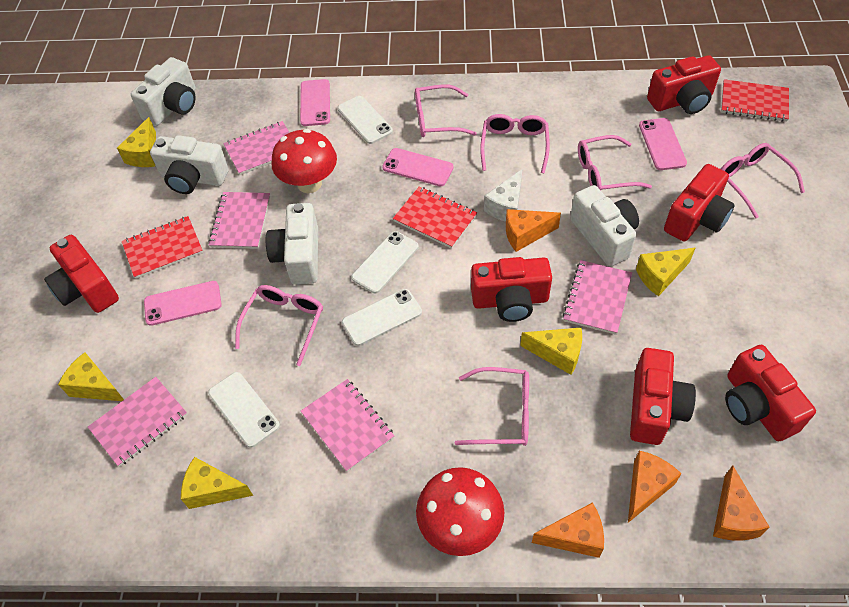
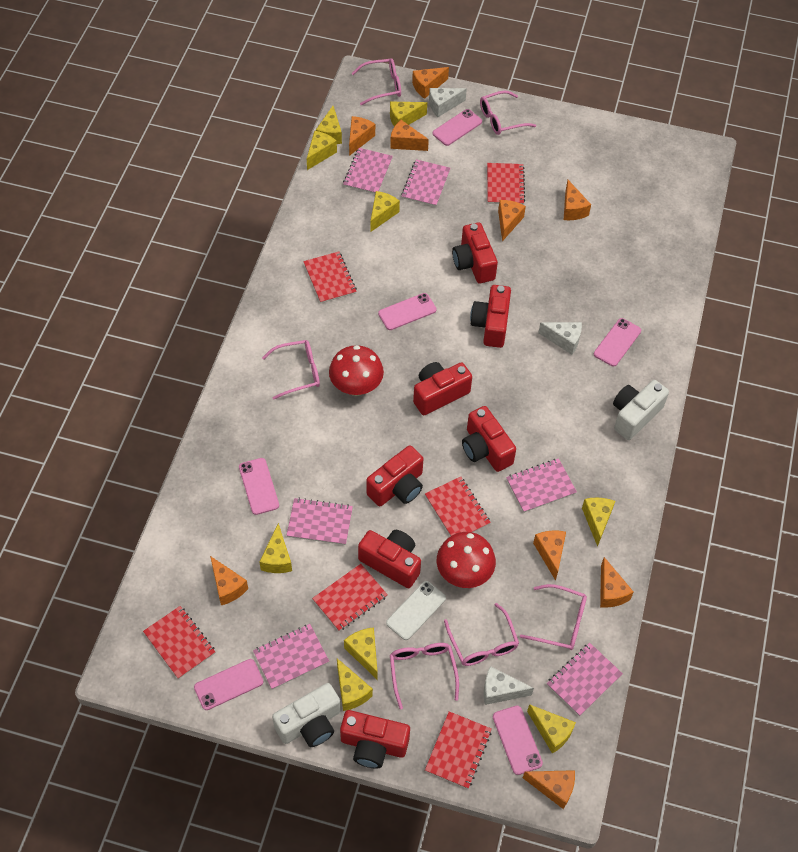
orange cheese: 4 -> 9
pink notebook: 5 -> 6
pink phone: 4 -> 6
red camera: 6 -> 7
red notebook: 3 -> 6
white camera: 4 -> 2
white cheese: 1 -> 3
white phone: 4 -> 1
yellow cheese: 5 -> 9

